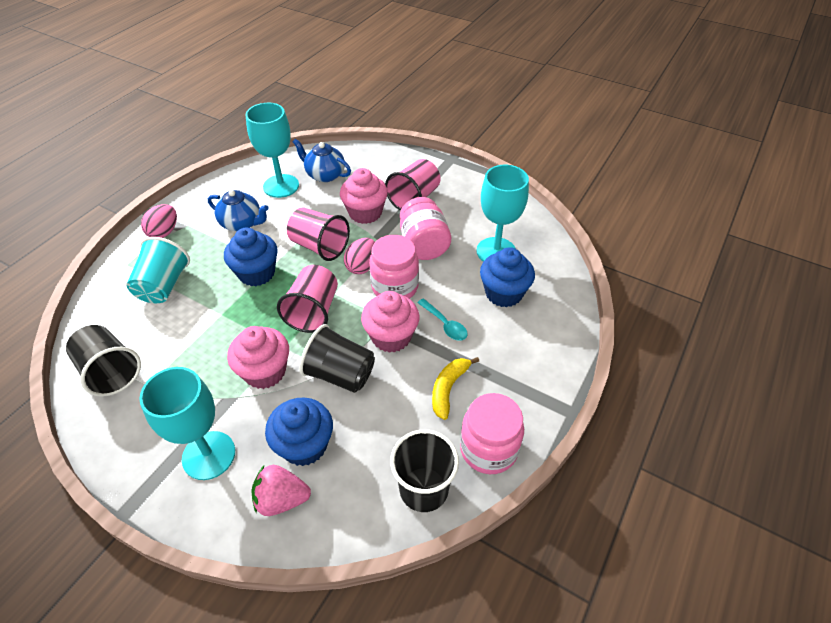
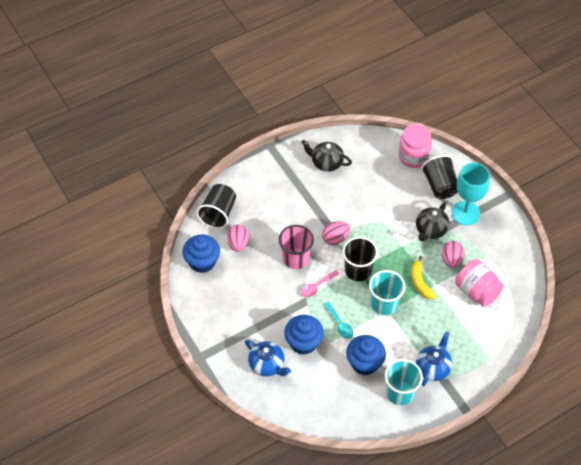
black teapot: 0 -> 2
pink cup: 3 -> 1
pink cupcake: 3 -> 0
pink egg: 2 -> 3
pink jar: 3 -> 2
pink spoon: 0 -> 1
pink strawberry: 1 -> 0
turquoise cup: 1 -> 2
turquoise goblet: 3 -> 1

